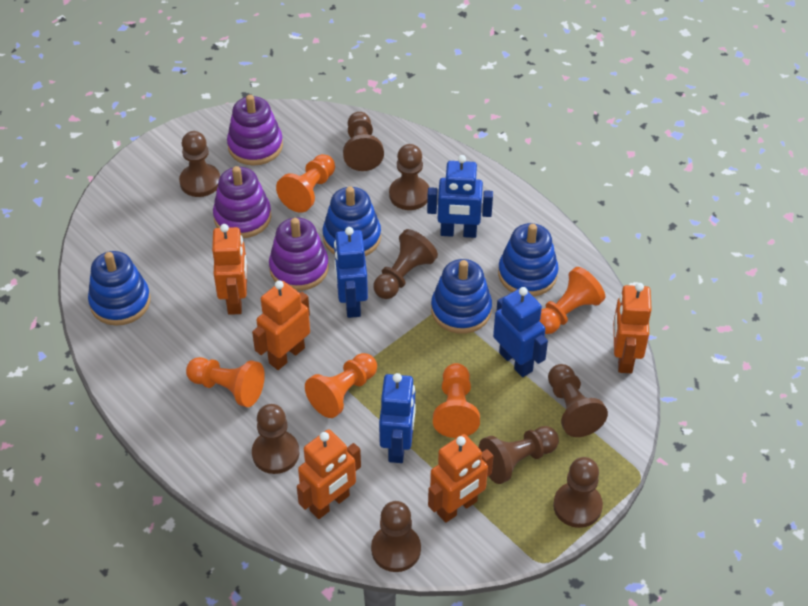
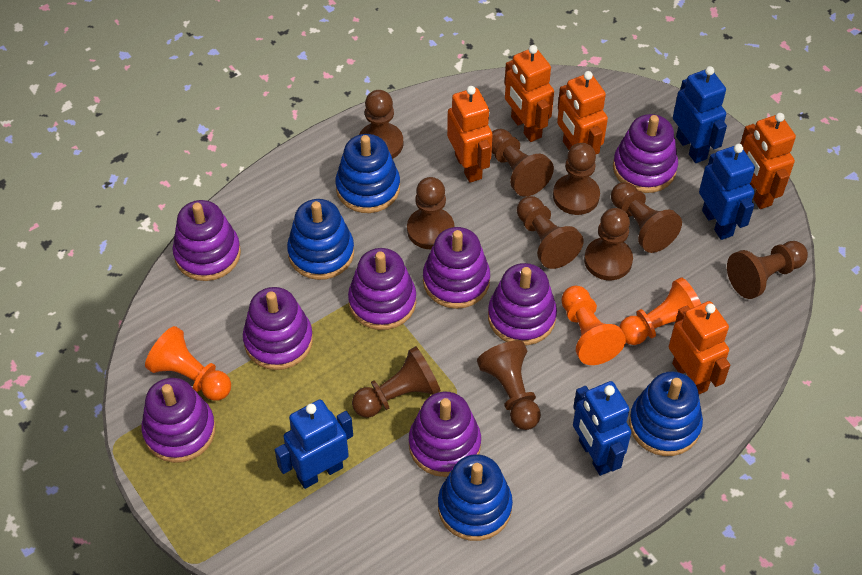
brown pawn: 9 -> 10
orange pawn: 5 -> 3
purple stacking toy: 3 -> 8

